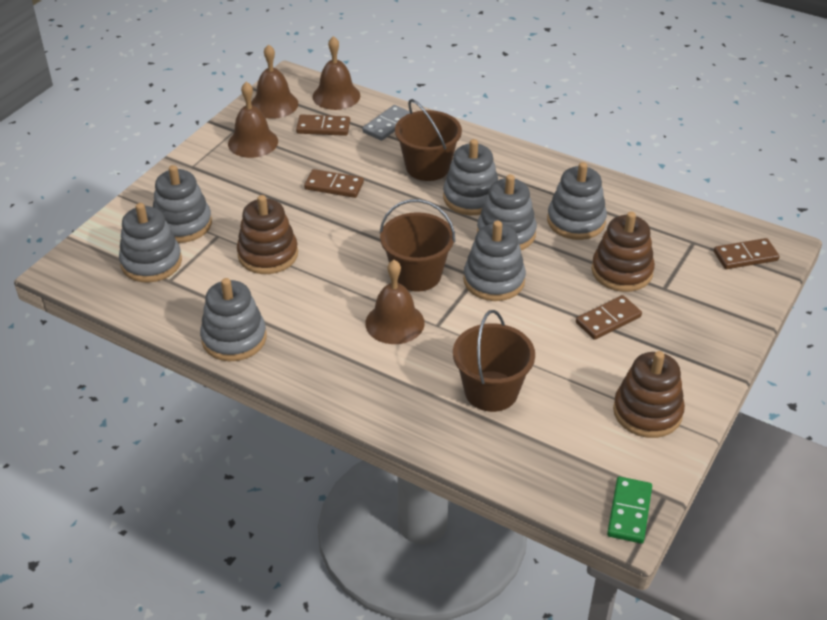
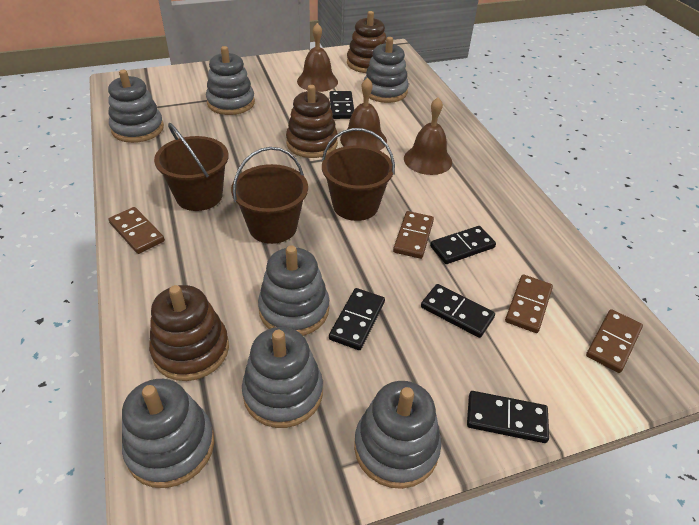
black domino: 0 -> 5
brown bell: 4 -> 3
green domino: 1 -> 0
grey domino: 1 -> 0

